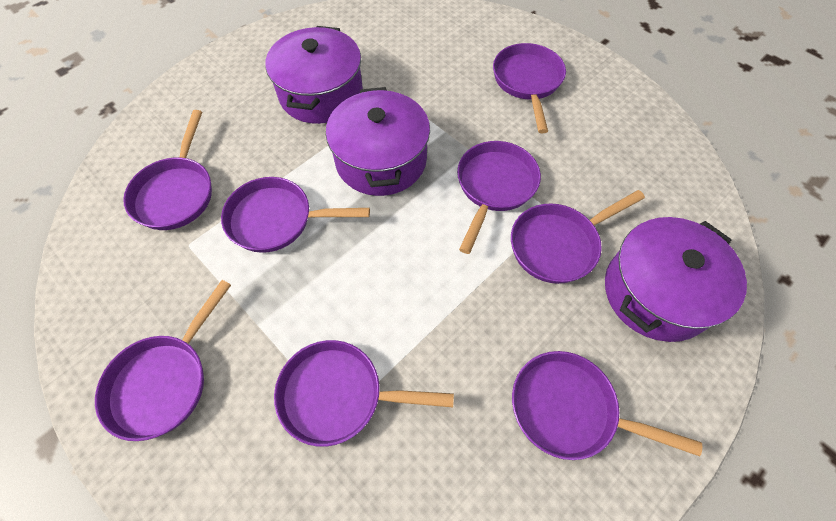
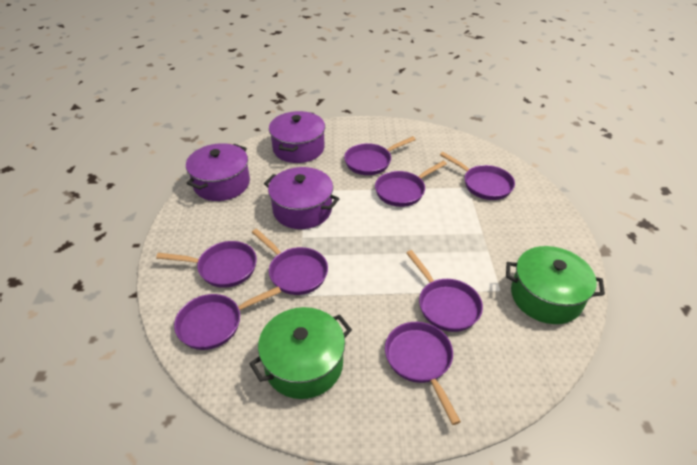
green pot: 0 -> 2

